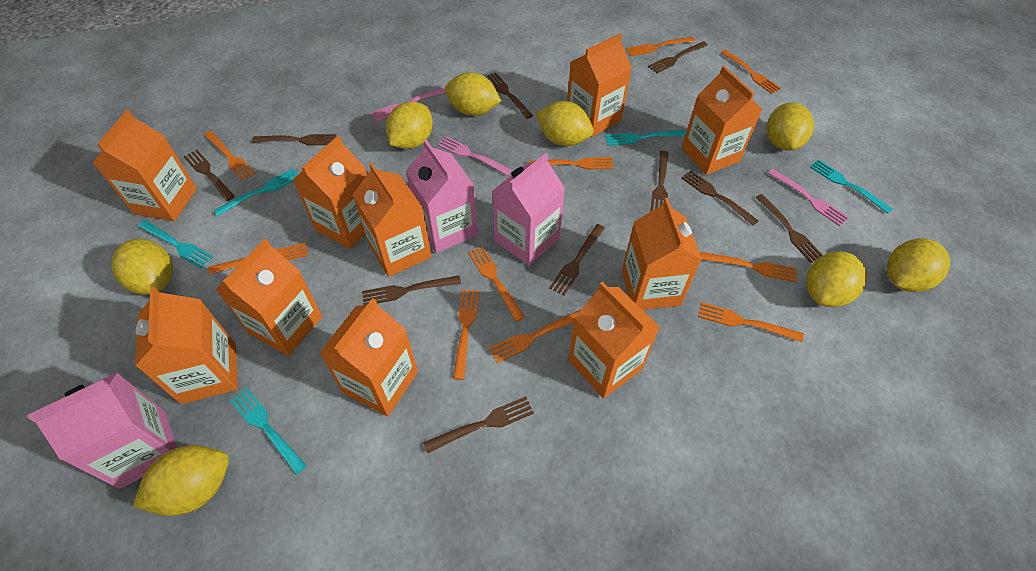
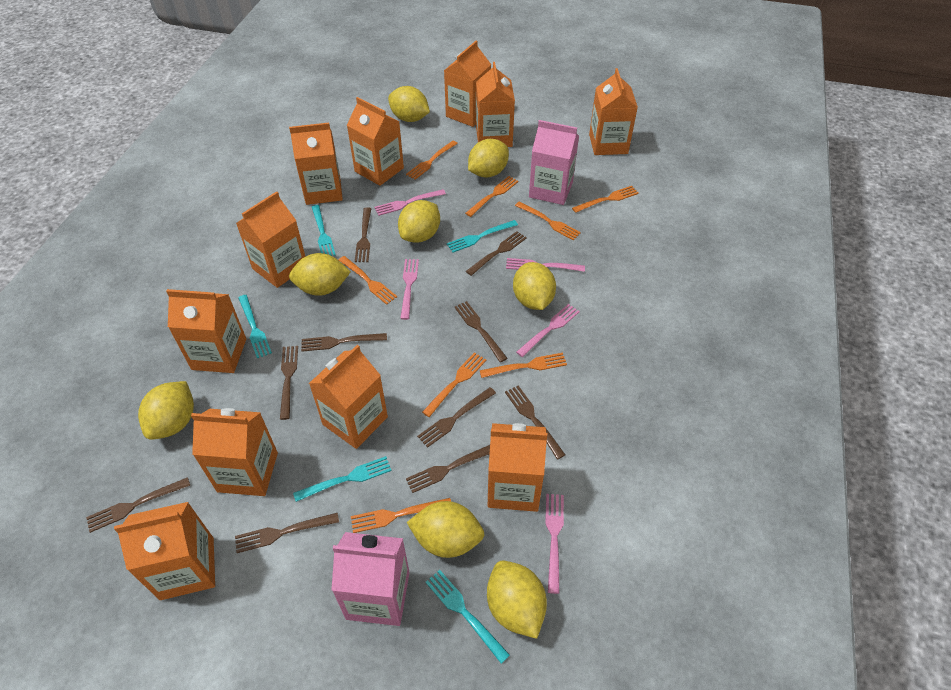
orange carton: 10 -> 11
orange fork: 10 -> 8
pink carton: 3 -> 2
pink fork: 3 -> 5

